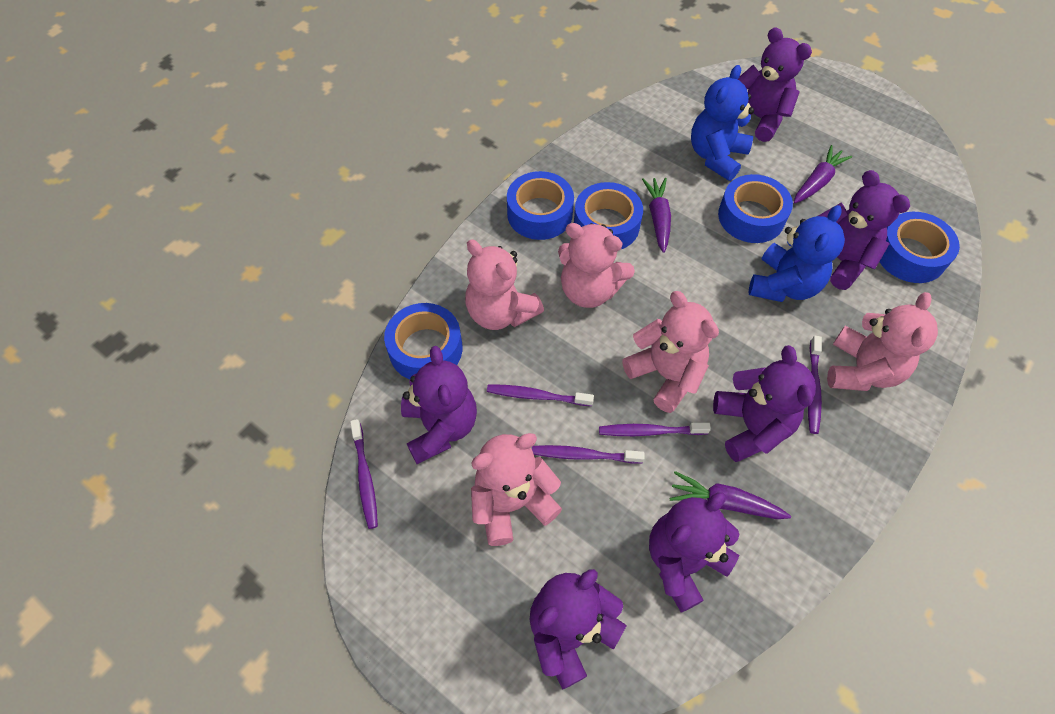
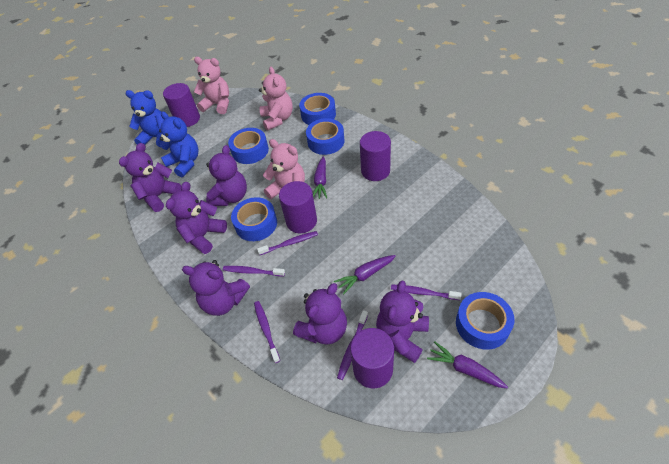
pink teddy bear: 5 -> 3
purple cylinder: 0 -> 4

